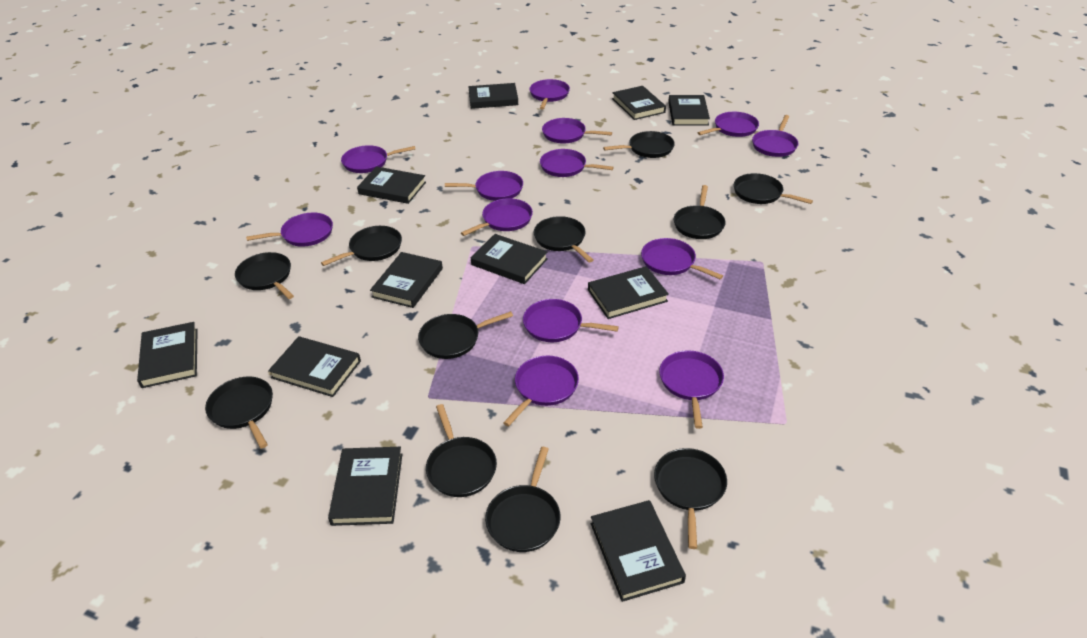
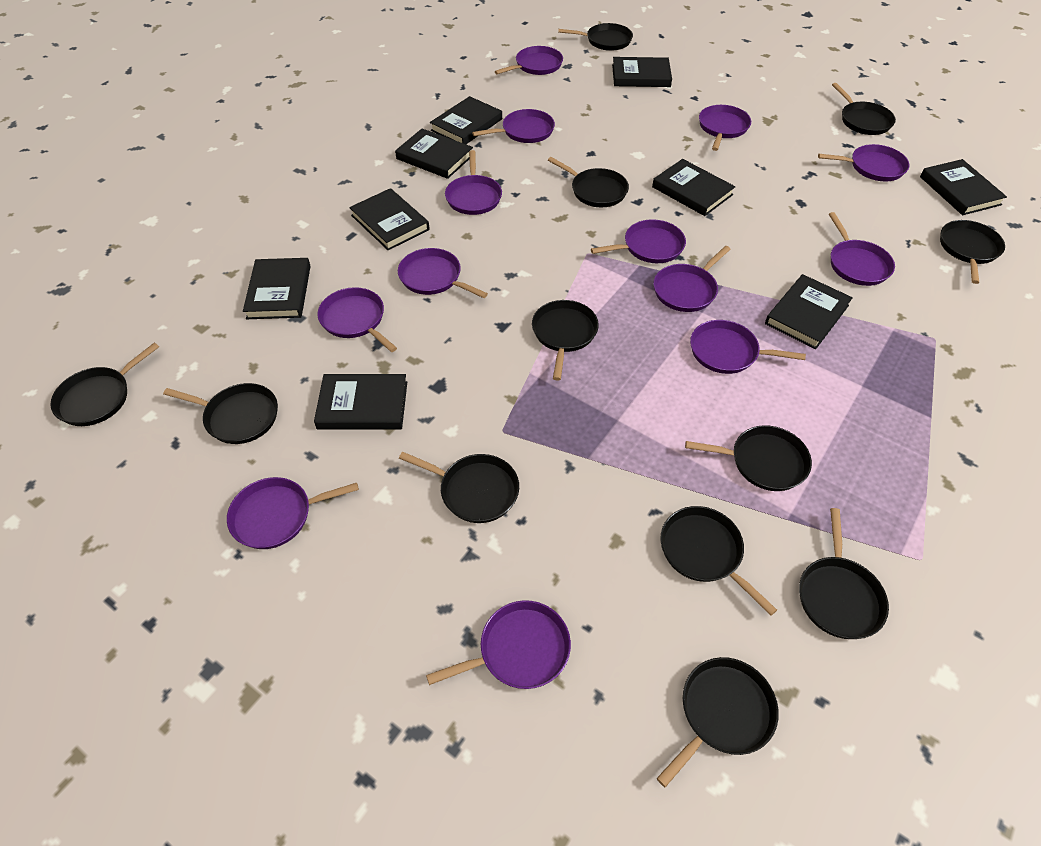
black book: 11 -> 9
black pan: 11 -> 12

